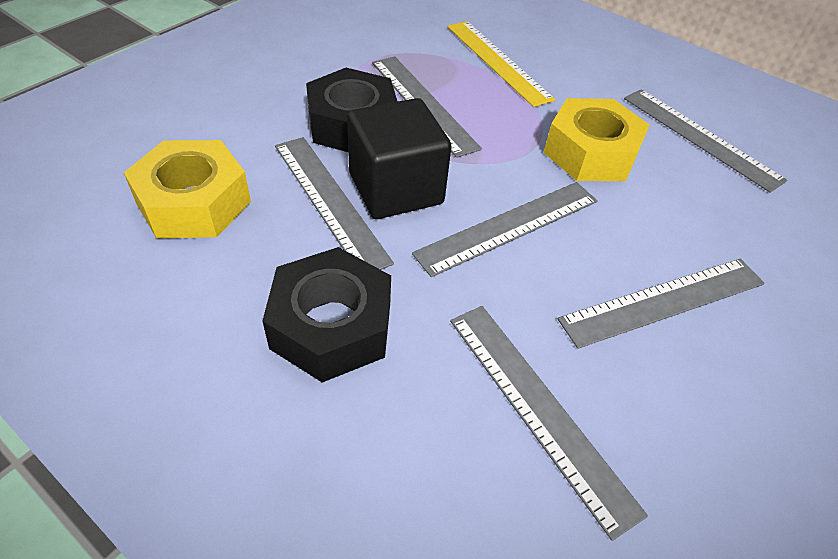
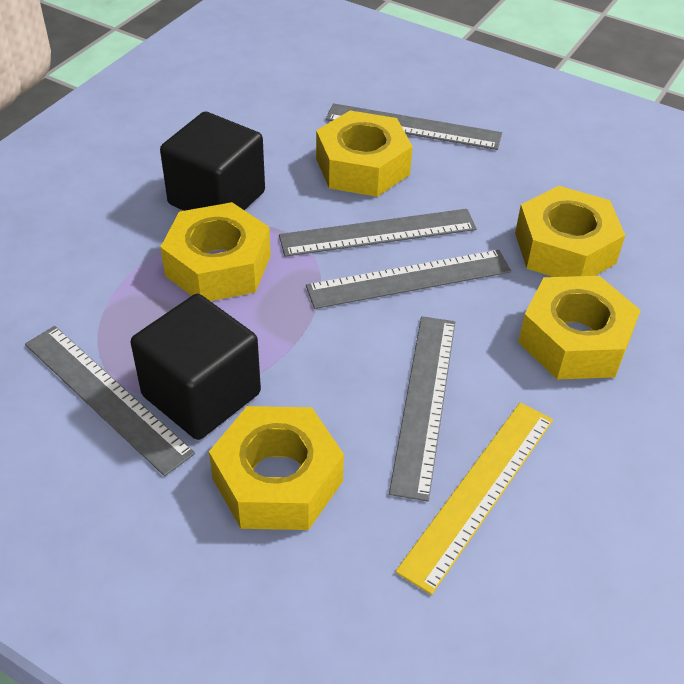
black cube: 1 -> 2
black nut: 2 -> 0
grey ruler: 6 -> 5
yellow nut: 2 -> 5

